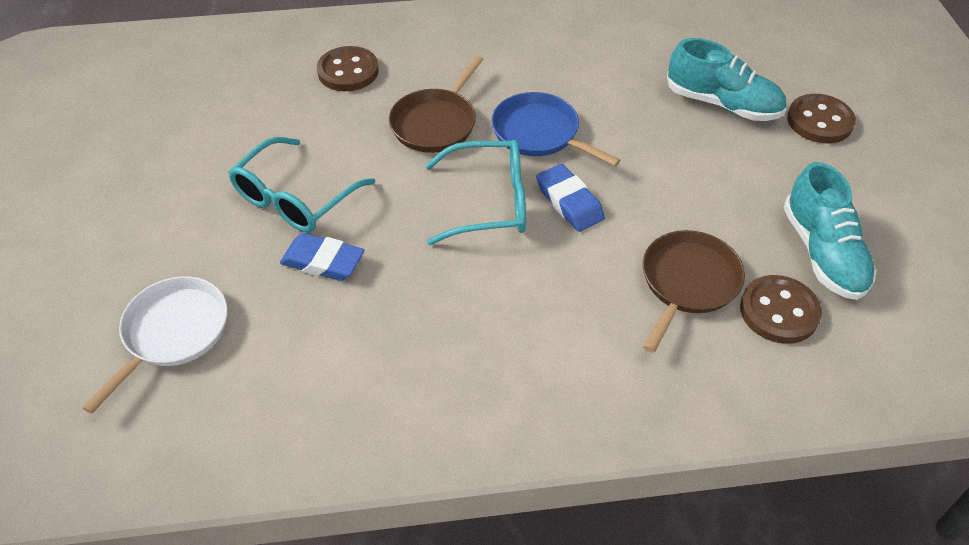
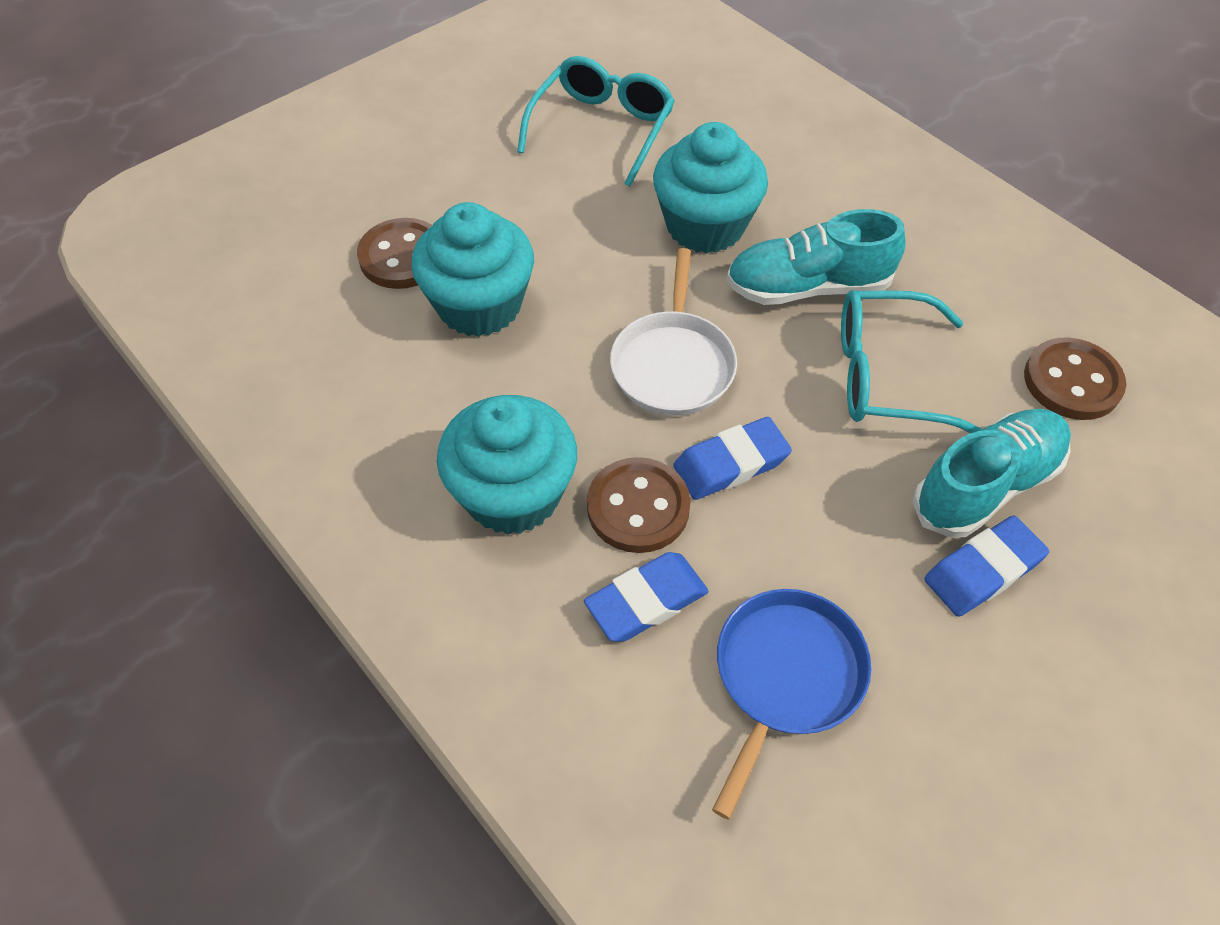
blue eraser: 2 -> 3
brown pan: 2 -> 0
turquoise cupcake: 0 -> 3

